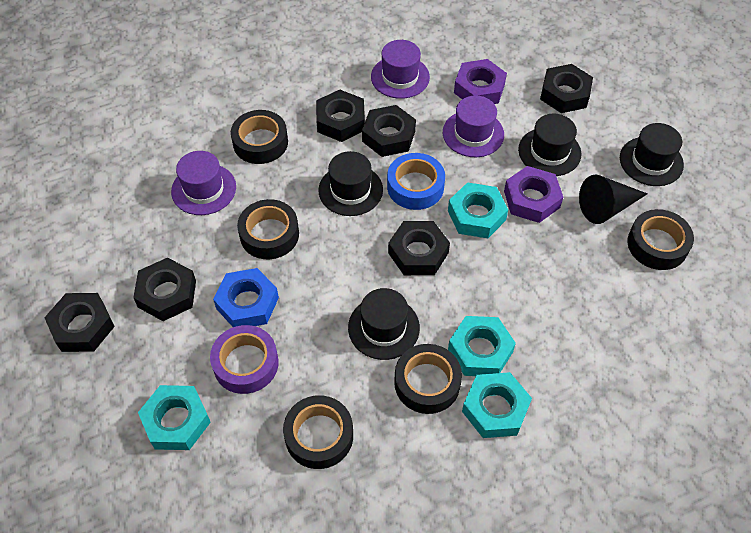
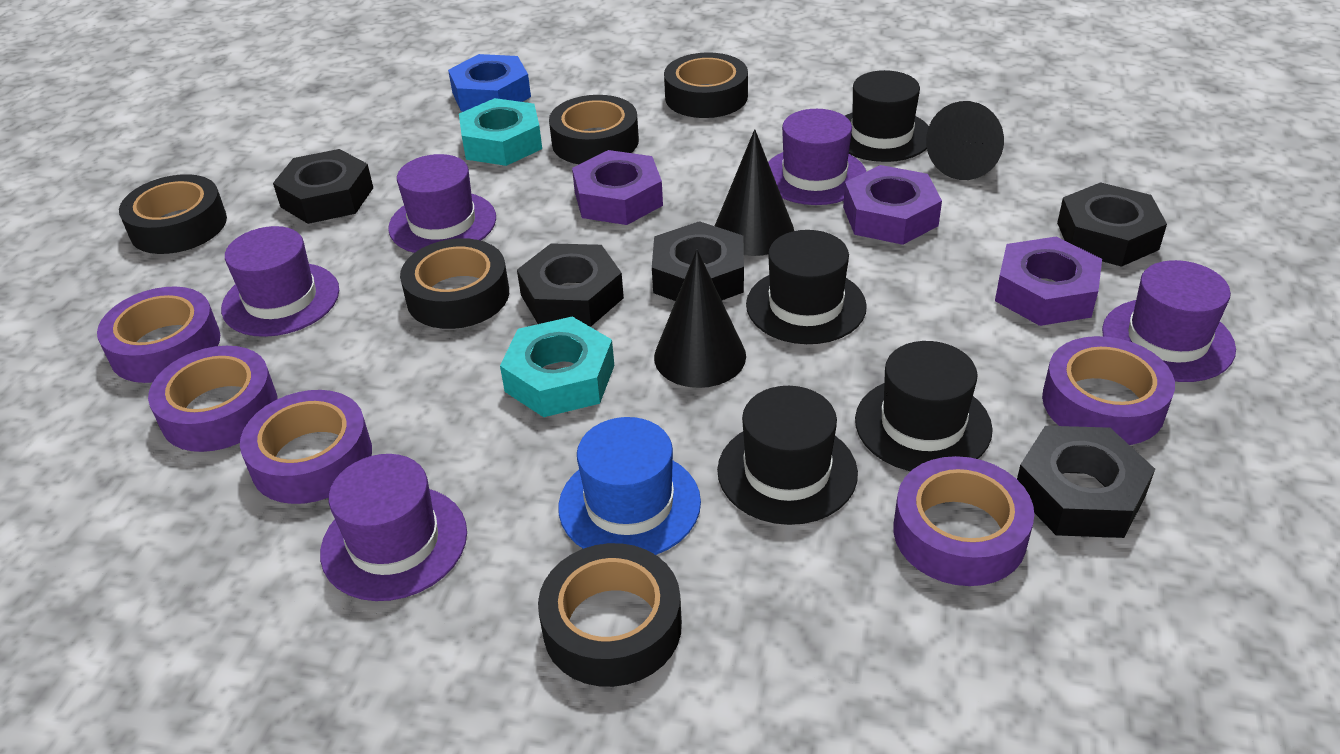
black cone: 1 -> 3
black nut: 6 -> 5
blue hat: 0 -> 1
blue tape: 1 -> 0
purple hat: 3 -> 5
purple nut: 2 -> 3
purple tape: 1 -> 5
turquoise nut: 4 -> 2

